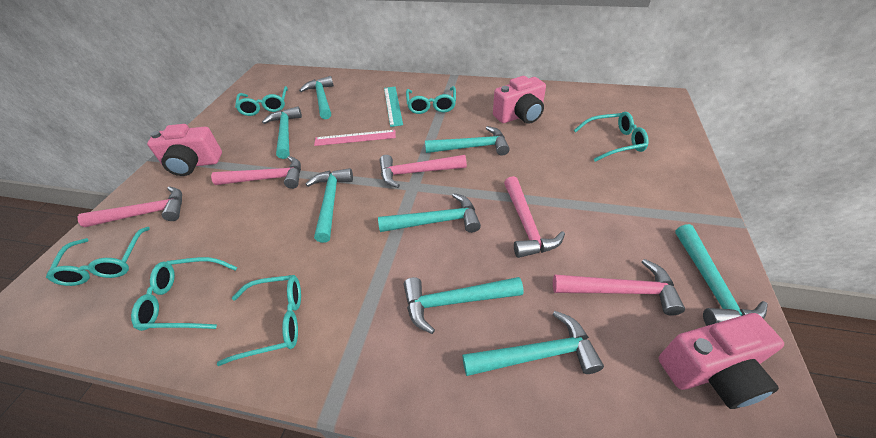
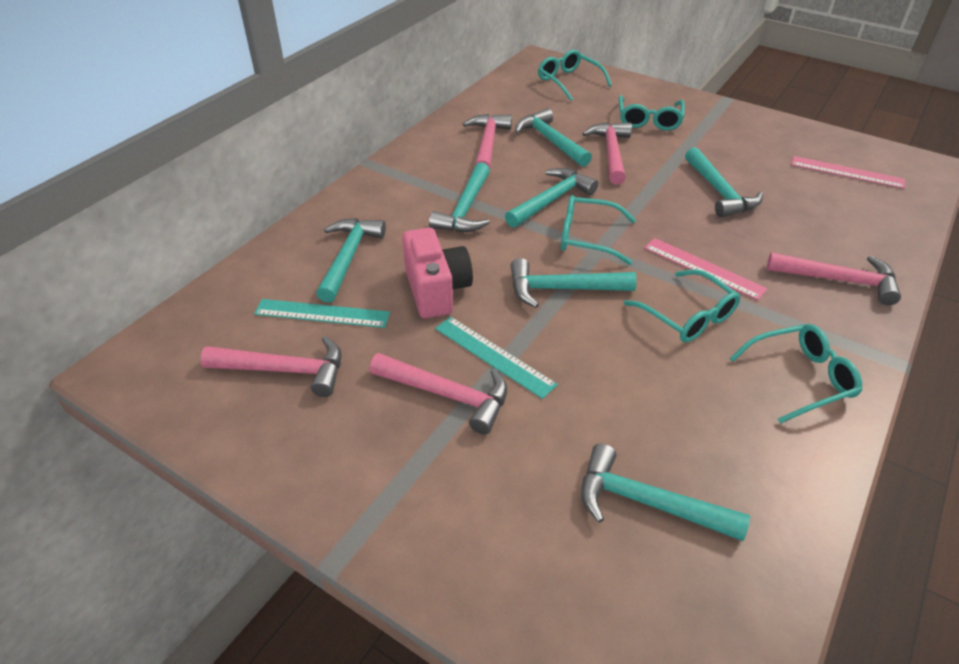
pink camera: 3 -> 1
pink ruler: 1 -> 2
turquoise glasses: 6 -> 5
turquoise hammer: 8 -> 7
turquoise ruler: 1 -> 2

